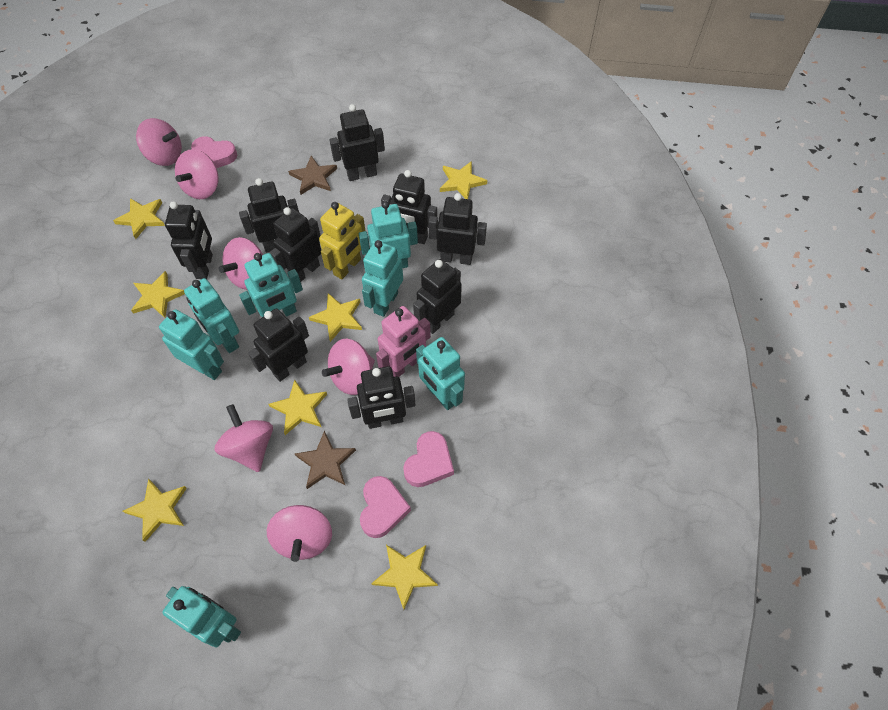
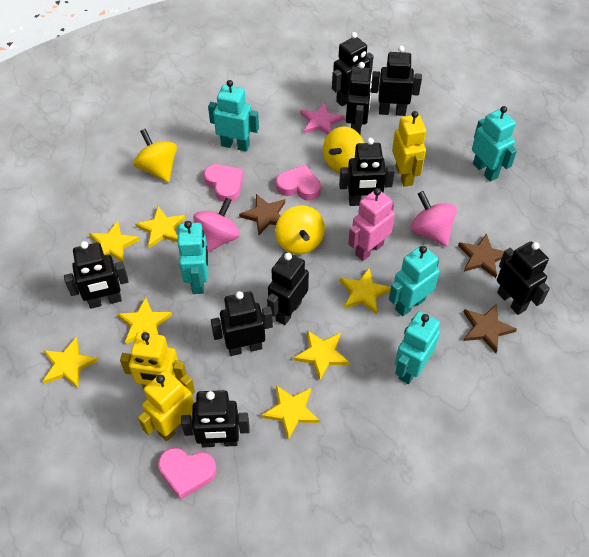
brown star: 2 -> 3
pink spinning top: 6 -> 2
pink star: 0 -> 1
turquoise robot: 7 -> 5
yellow robot: 1 -> 3
yellow spinning top: 0 -> 3

